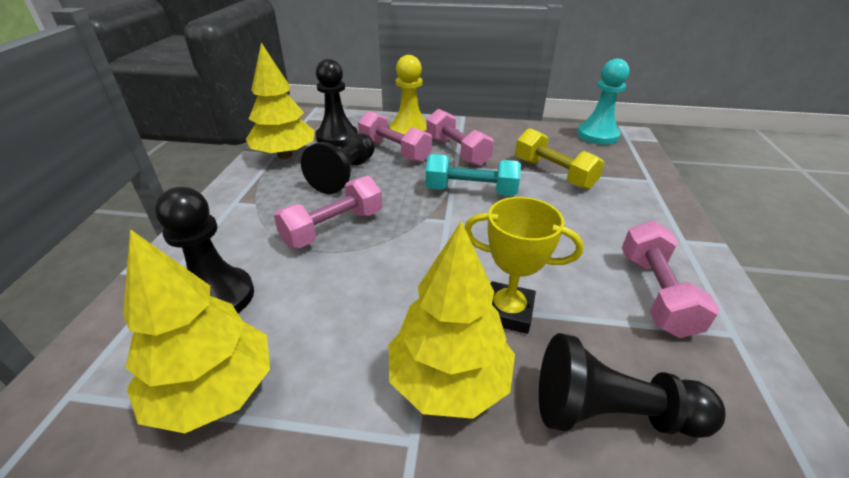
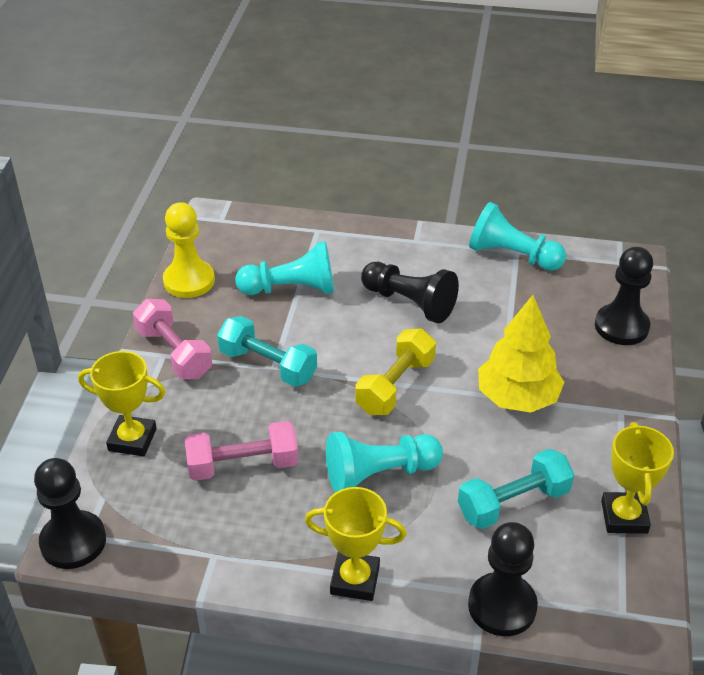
pink dumbbell: 4 -> 2
turquoise dumbbell: 1 -> 2
turquoise pawn: 1 -> 3
yellow tree: 3 -> 1
yellow trophy: 1 -> 3

